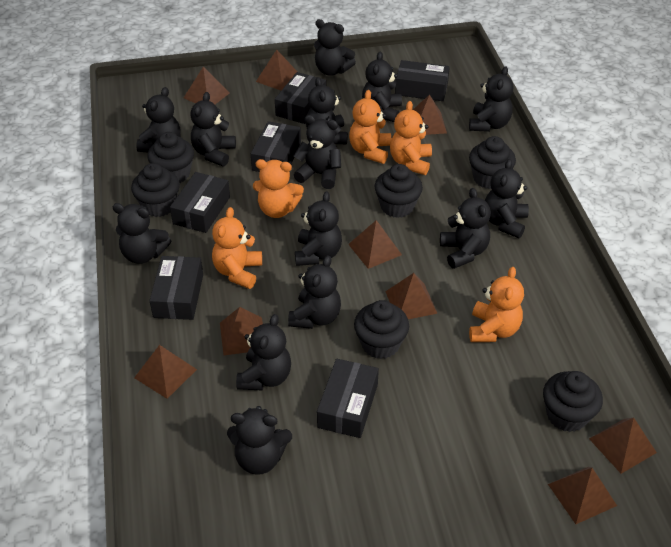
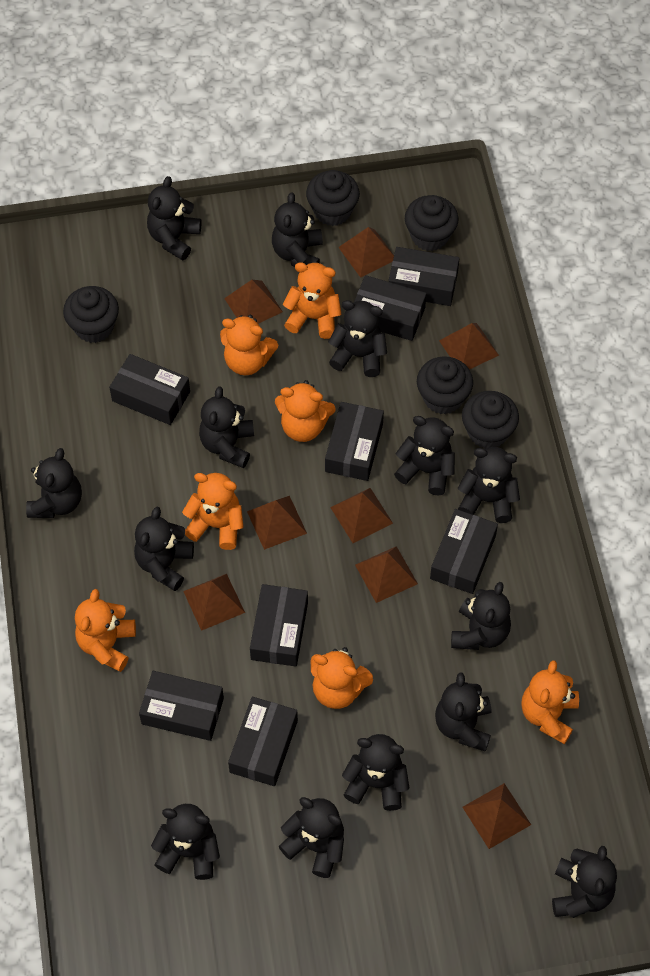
black box: 6 -> 8
black cupcake: 6 -> 5
brown pyramid: 9 -> 8
orange teddy bear: 5 -> 7

